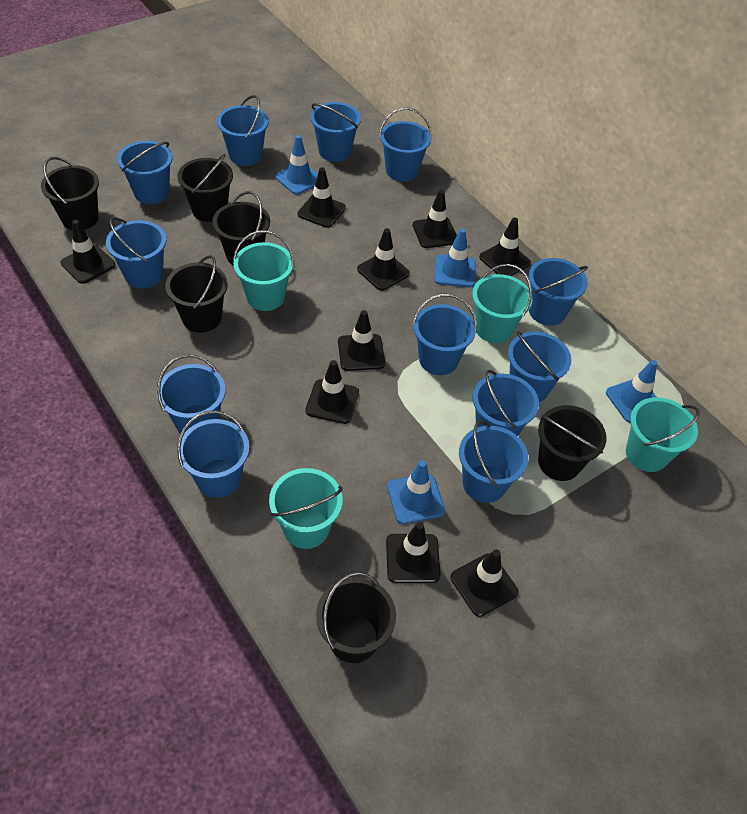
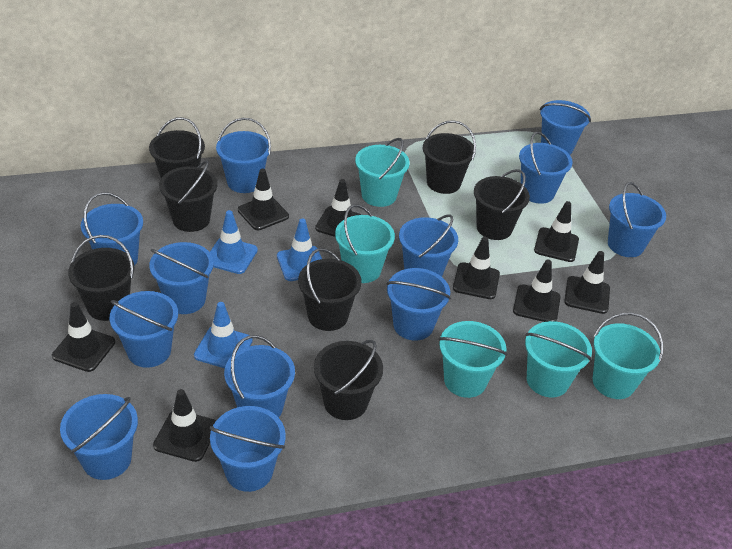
black bucket: 6 -> 7
black traffic cone: 9 -> 8
blue traffic cone: 4 -> 3
turquoise bucket: 4 -> 5

